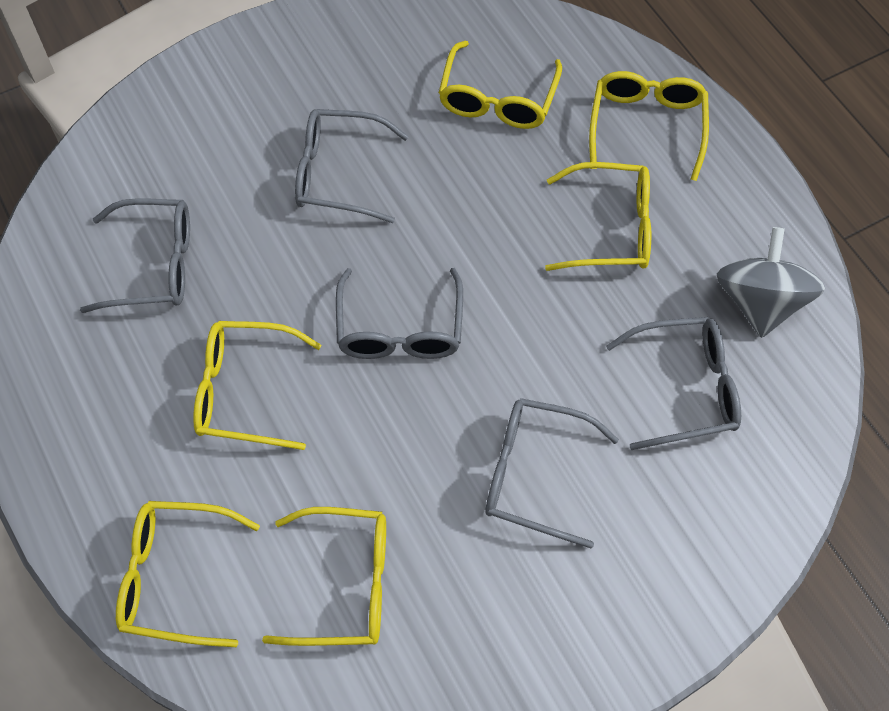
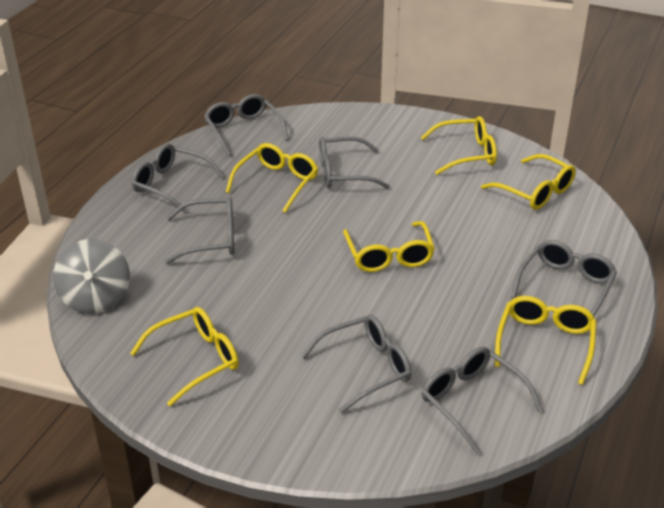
grey glasses: 5 -> 7

